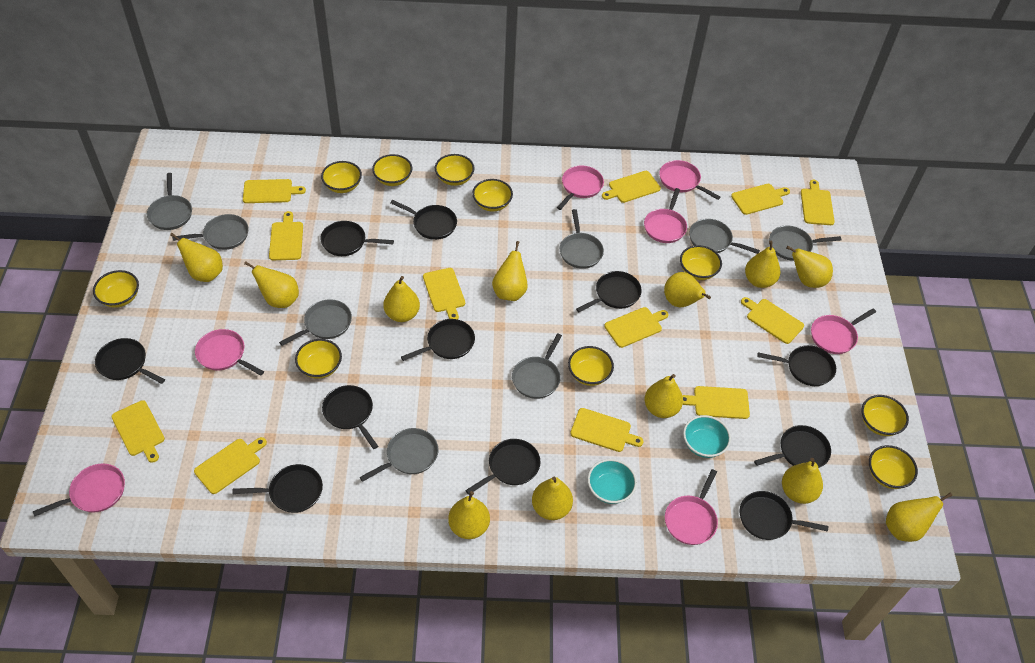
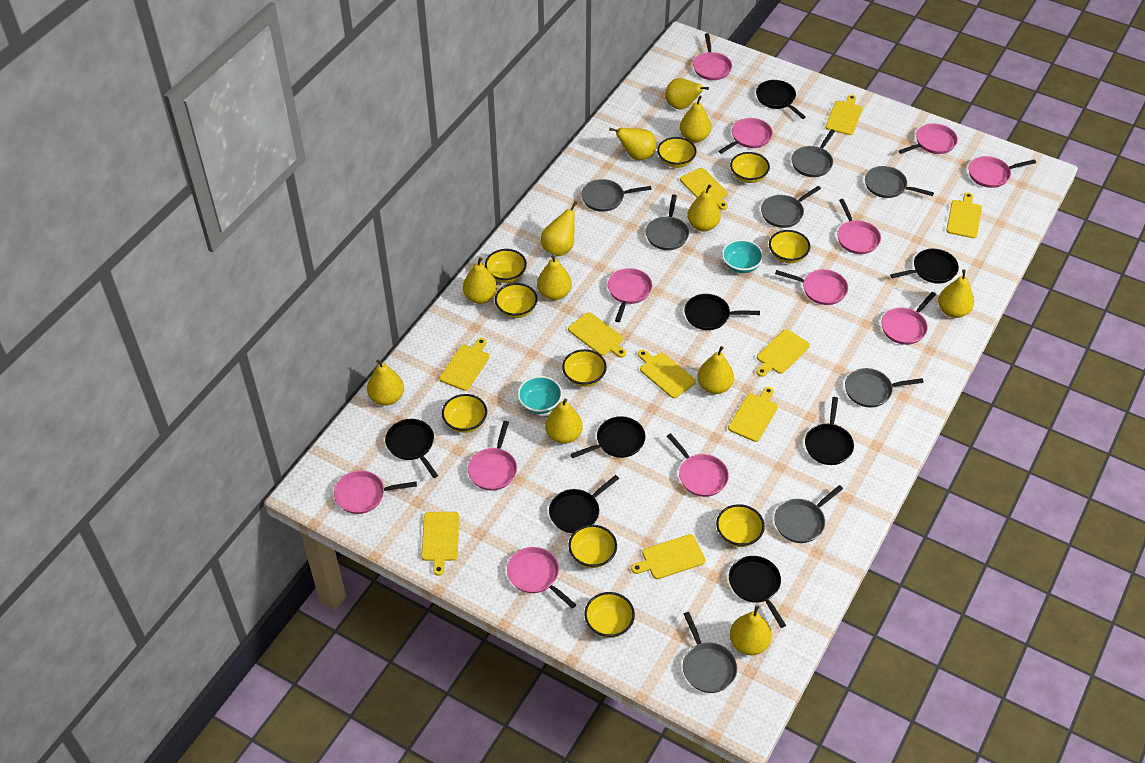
black pan: 11 -> 8
pink pan: 7 -> 12
yellow cutting board: 12 -> 10

